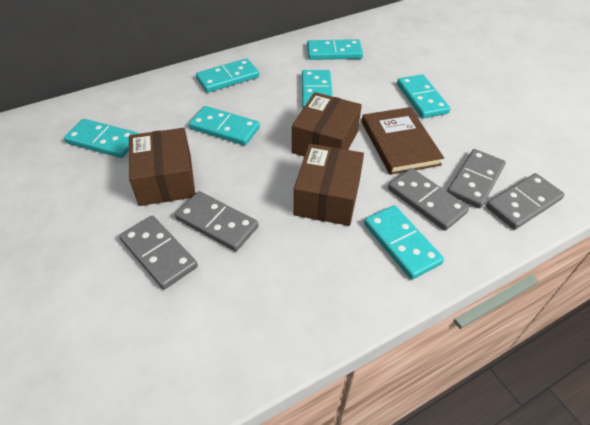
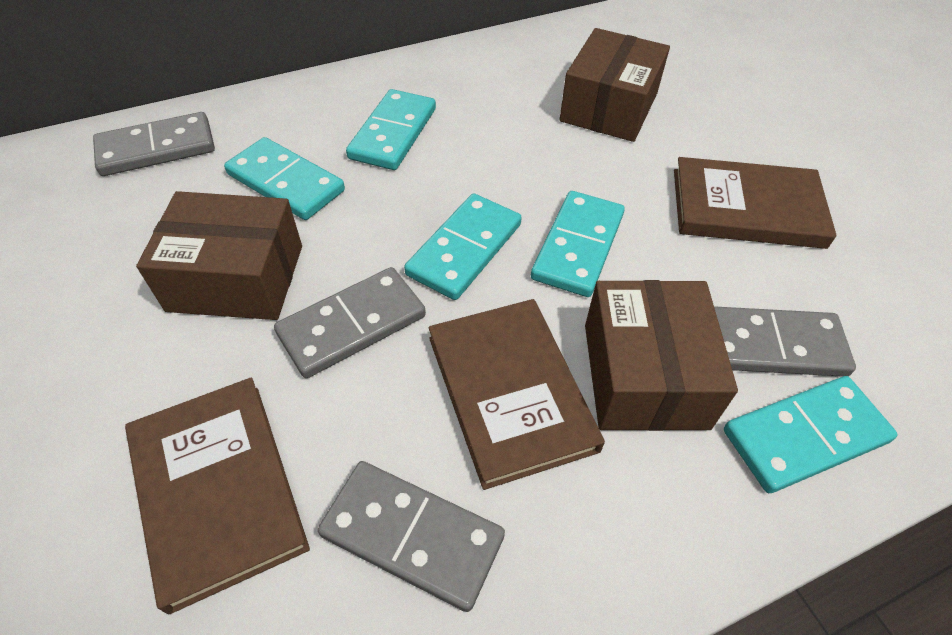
brown book: 1 -> 3
grey domino: 5 -> 4
turquoise domino: 7 -> 5

